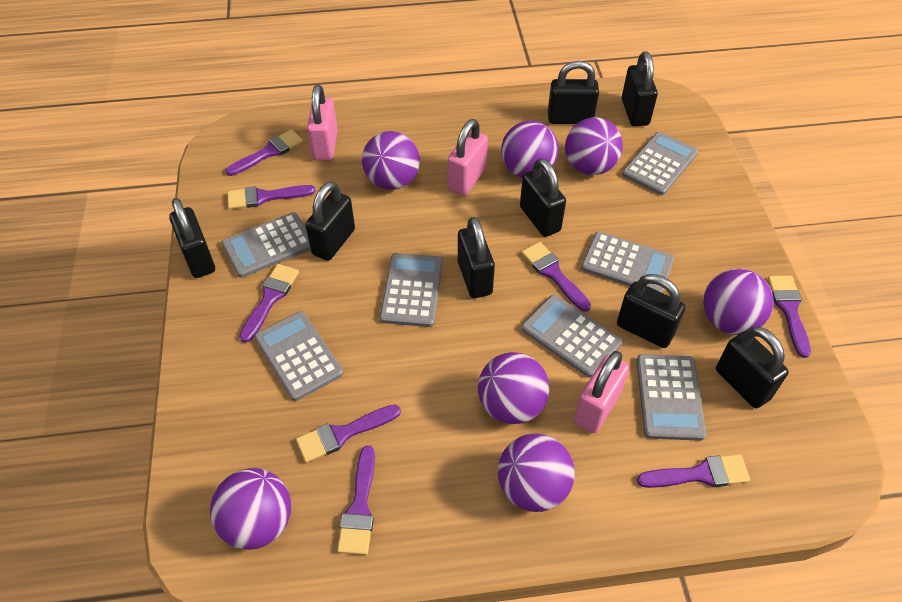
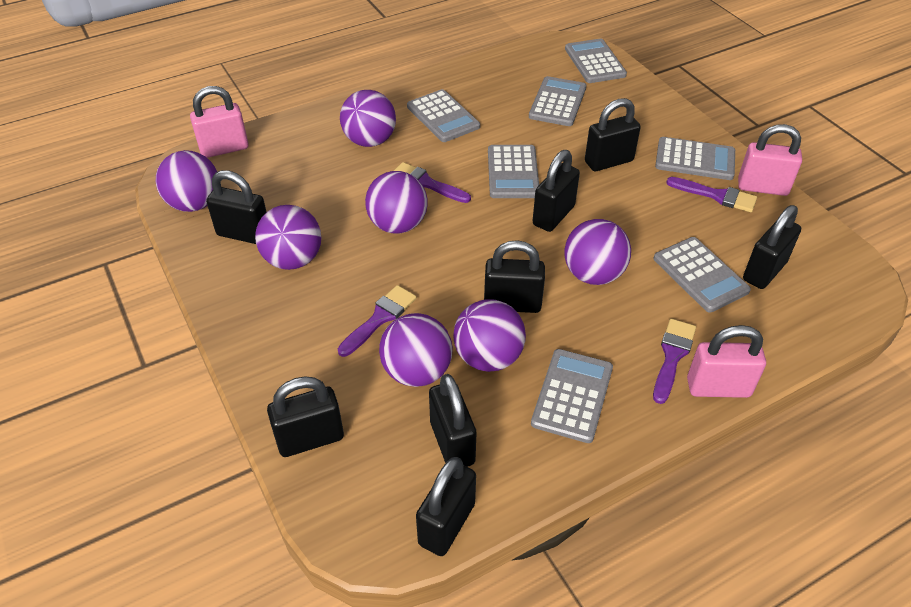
purple brush: 8 -> 4

